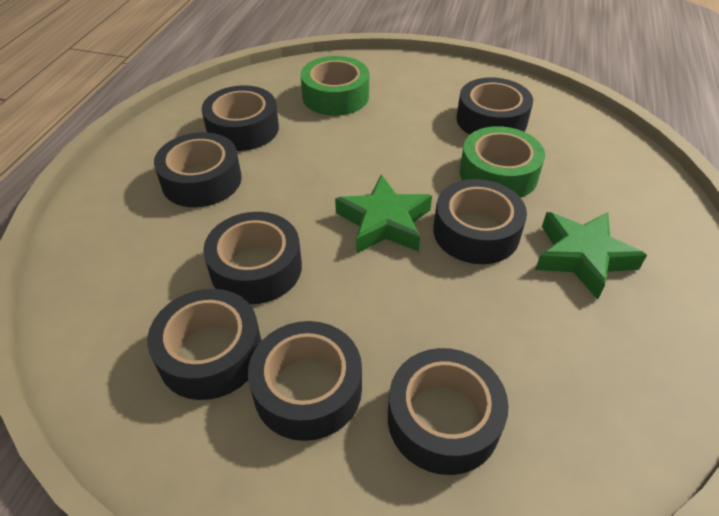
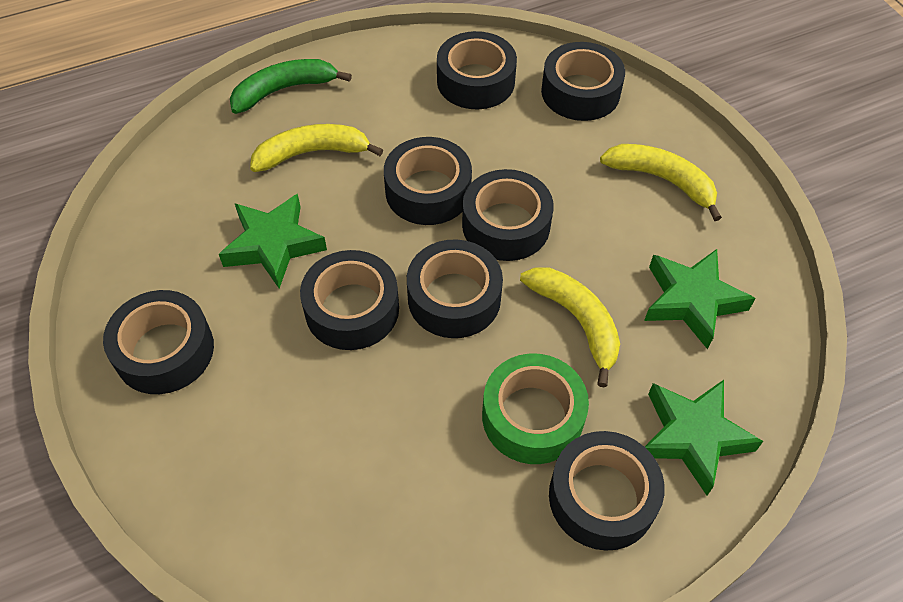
green banana: 0 -> 1
green star: 2 -> 3
green tape: 2 -> 1
yellow banana: 0 -> 3

